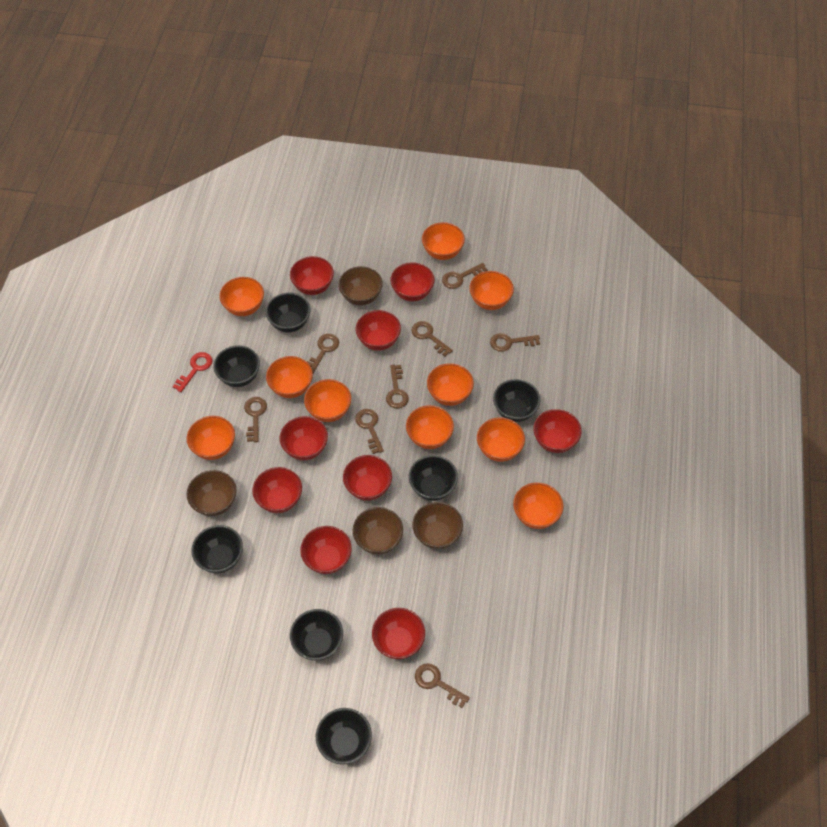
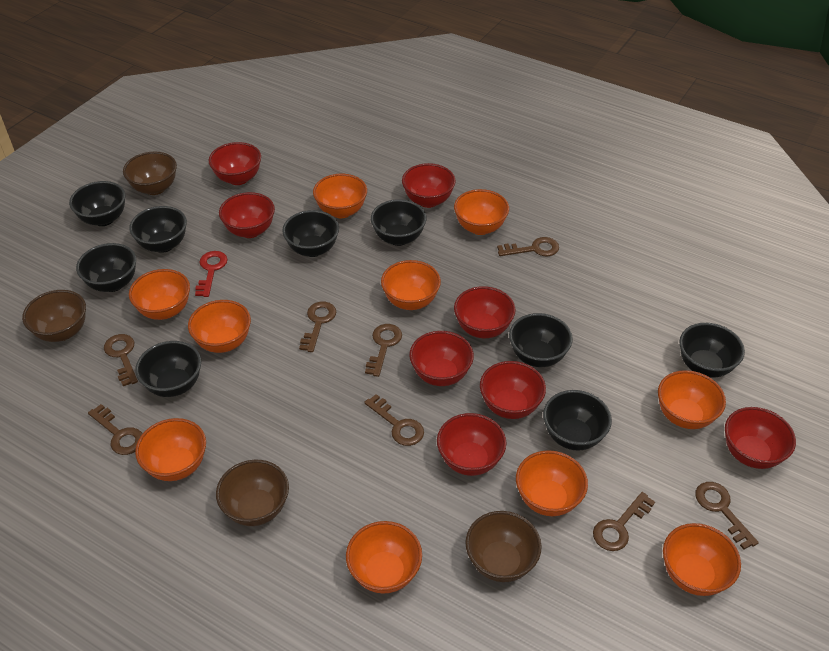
black bowl: 7 -> 9
red bowl: 9 -> 8

